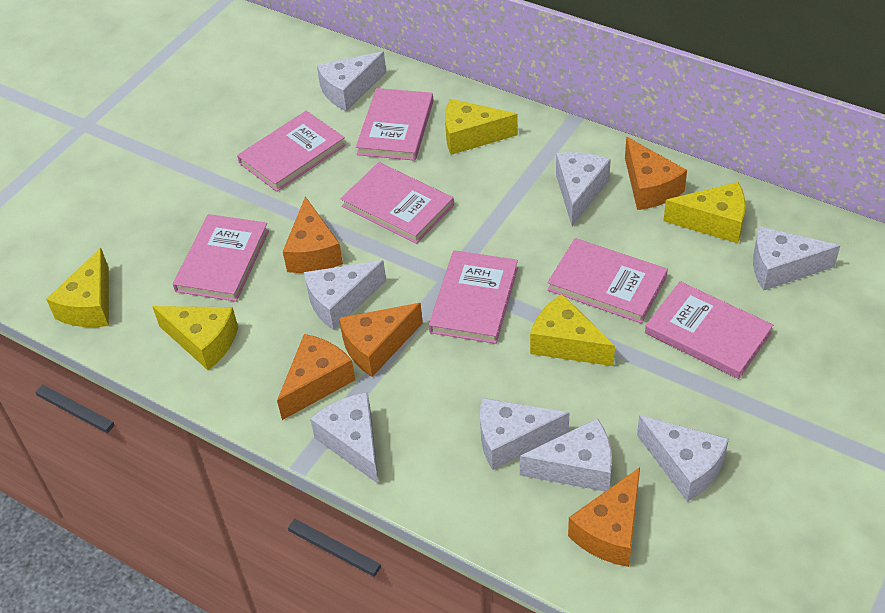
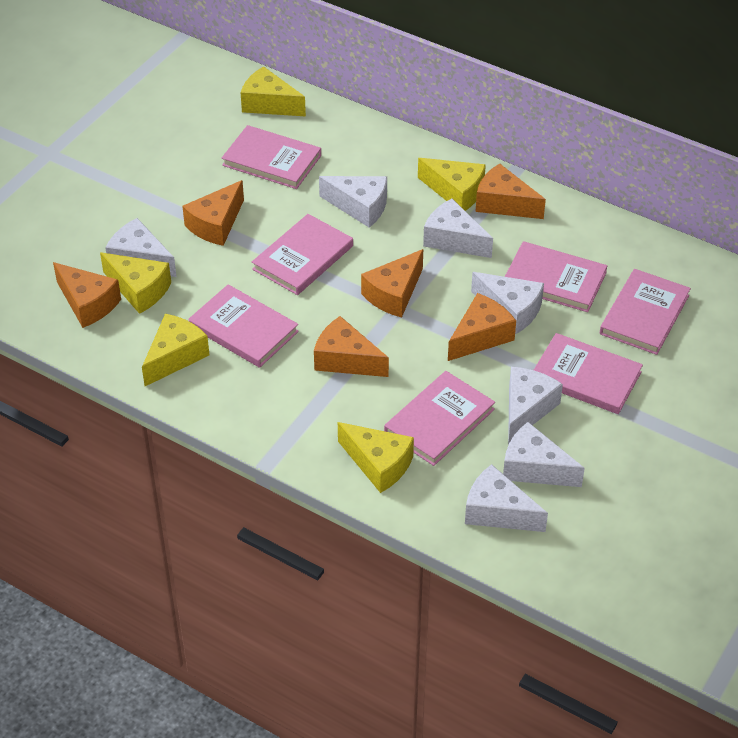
orange cheese: 5 -> 6
white cheese: 8 -> 7

